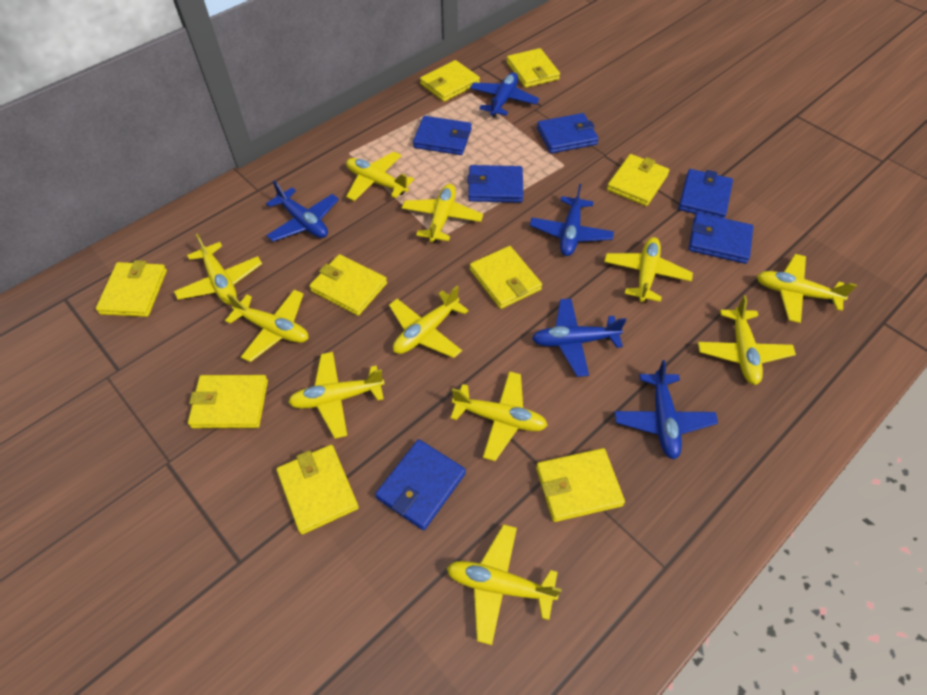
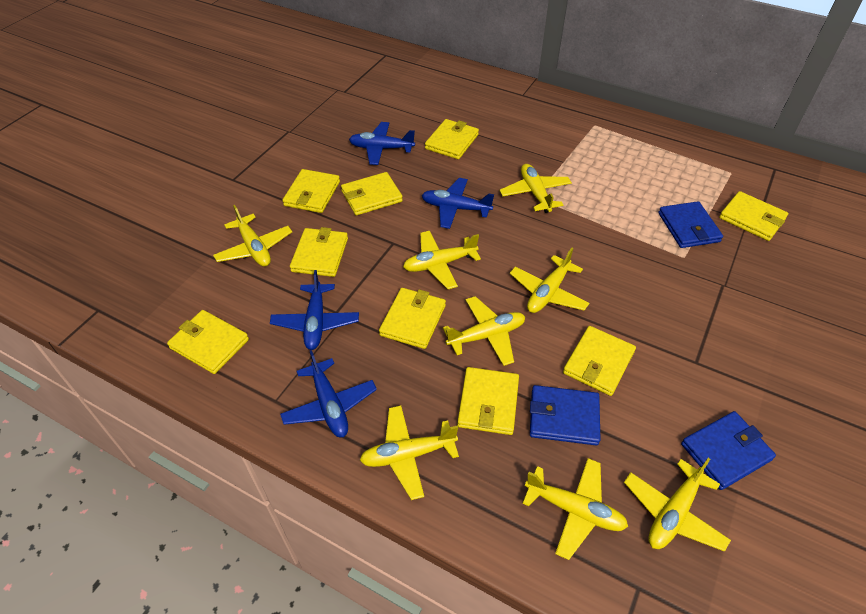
blue plane: 5 -> 4
blue wallet: 6 -> 3
yellow plane: 11 -> 8

